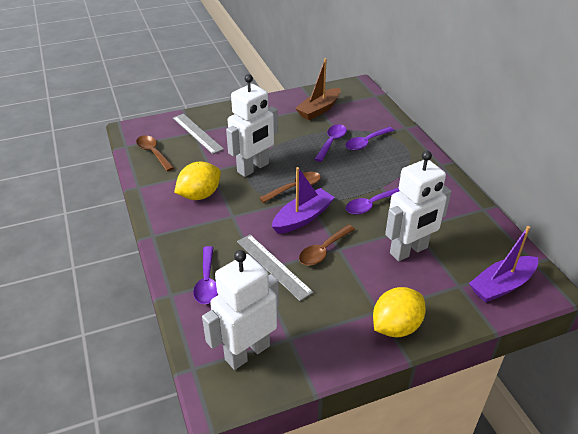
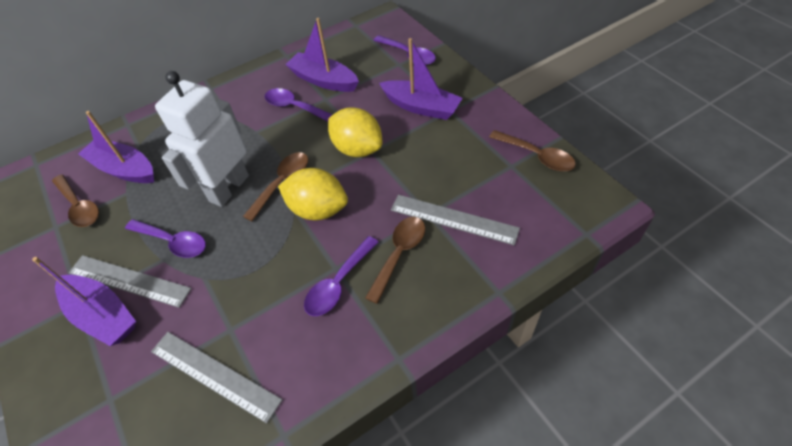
brown boat: 1 -> 0
brown spoon: 3 -> 4
grey ruler: 2 -> 3
purple boat: 2 -> 4
white robot: 3 -> 1

